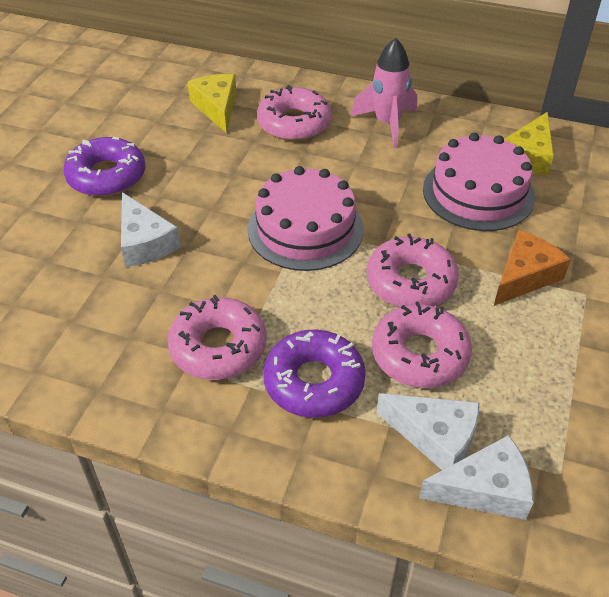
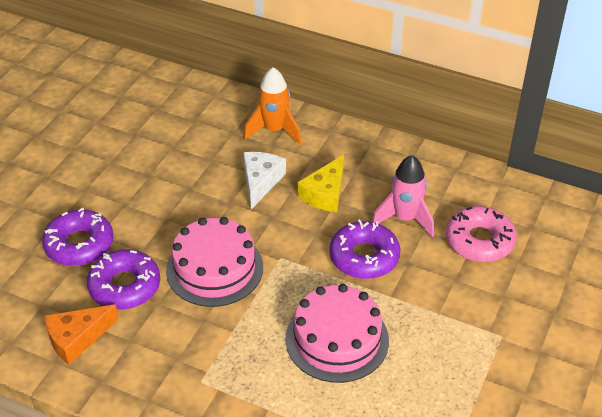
orange rocket: 0 -> 1
pink donut: 4 -> 1
purple donut: 2 -> 3
white cheese: 3 -> 1
yellow cheese: 2 -> 1

